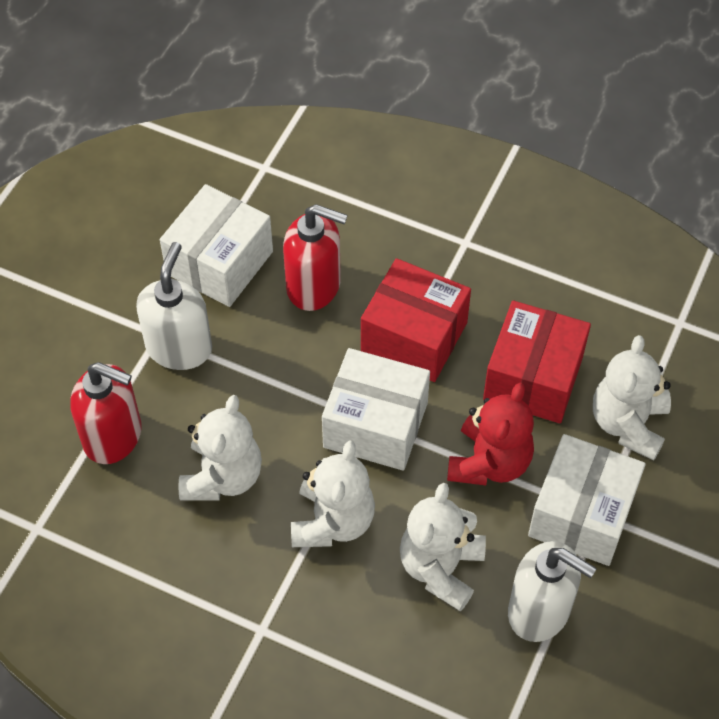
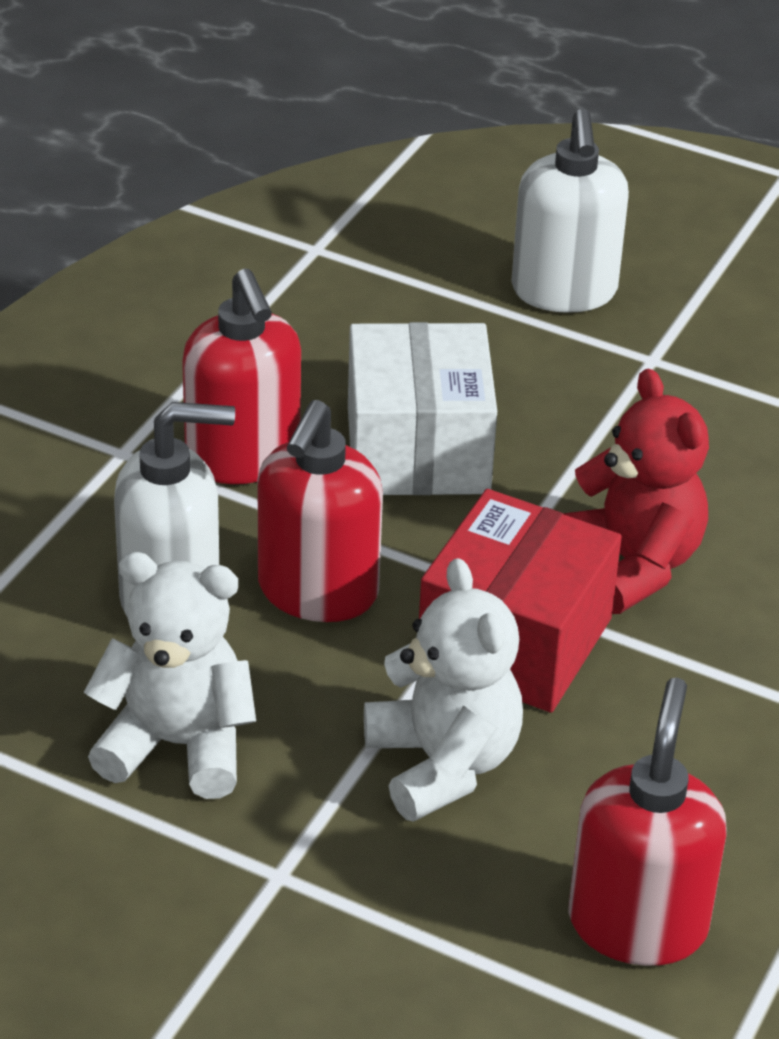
red box: 2 -> 1
red soap dispenser: 2 -> 3
white box: 3 -> 1
white teddy bear: 4 -> 2

